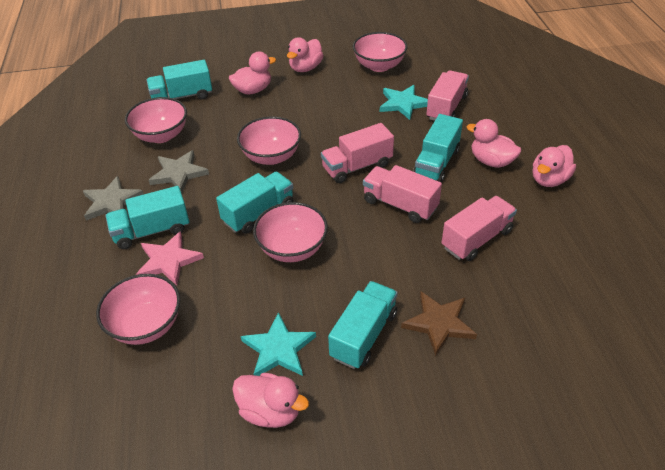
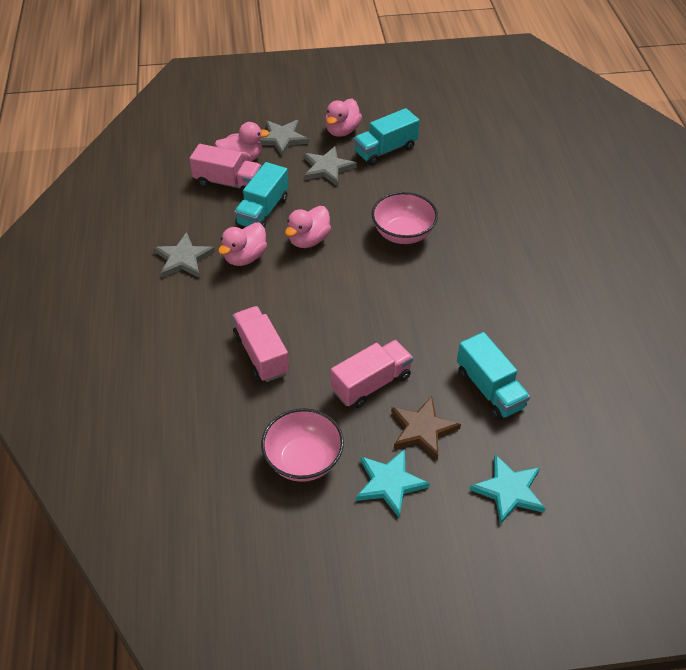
grey star: 2 -> 3
pink bowl: 5 -> 2
pink duck: 5 -> 4
pink star: 1 -> 0
pink truck: 4 -> 3
turquoise truck: 5 -> 3

